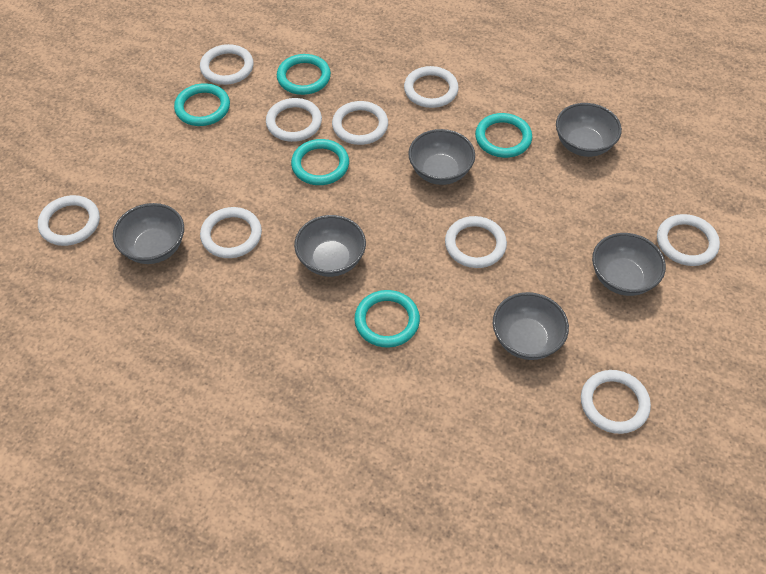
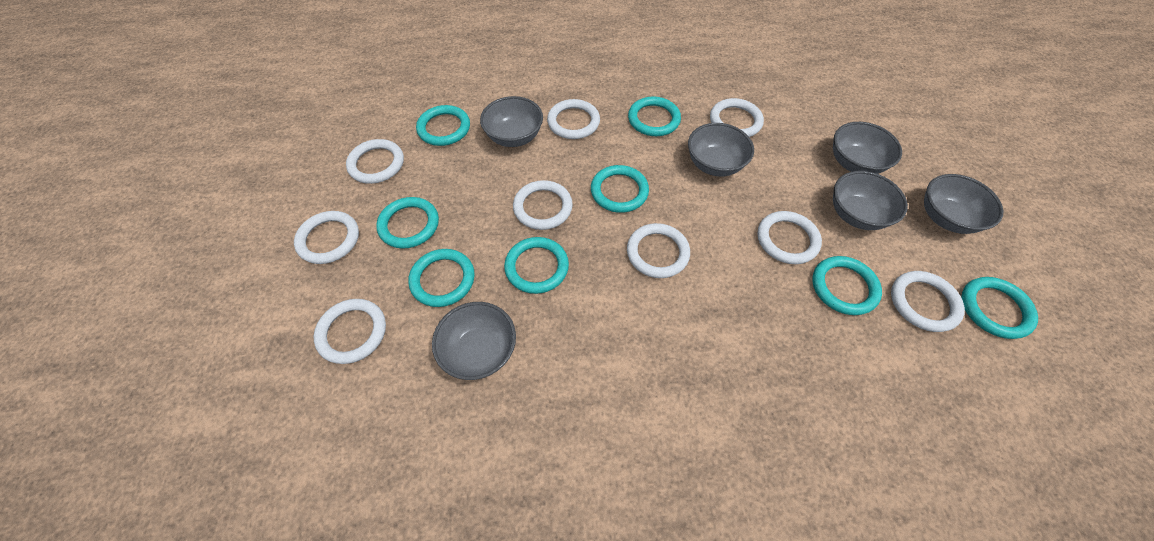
turquoise ring: 5 -> 8

